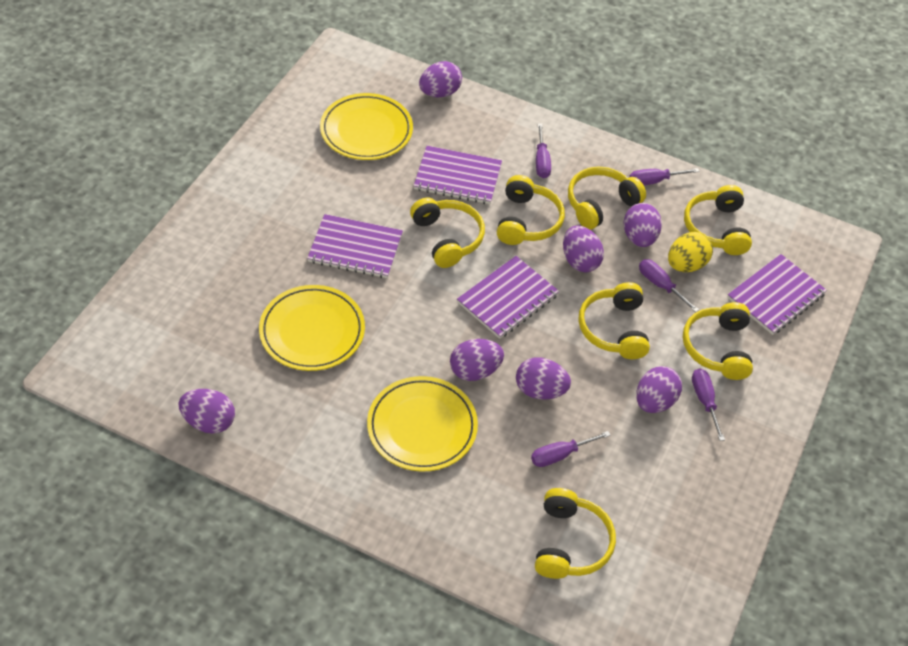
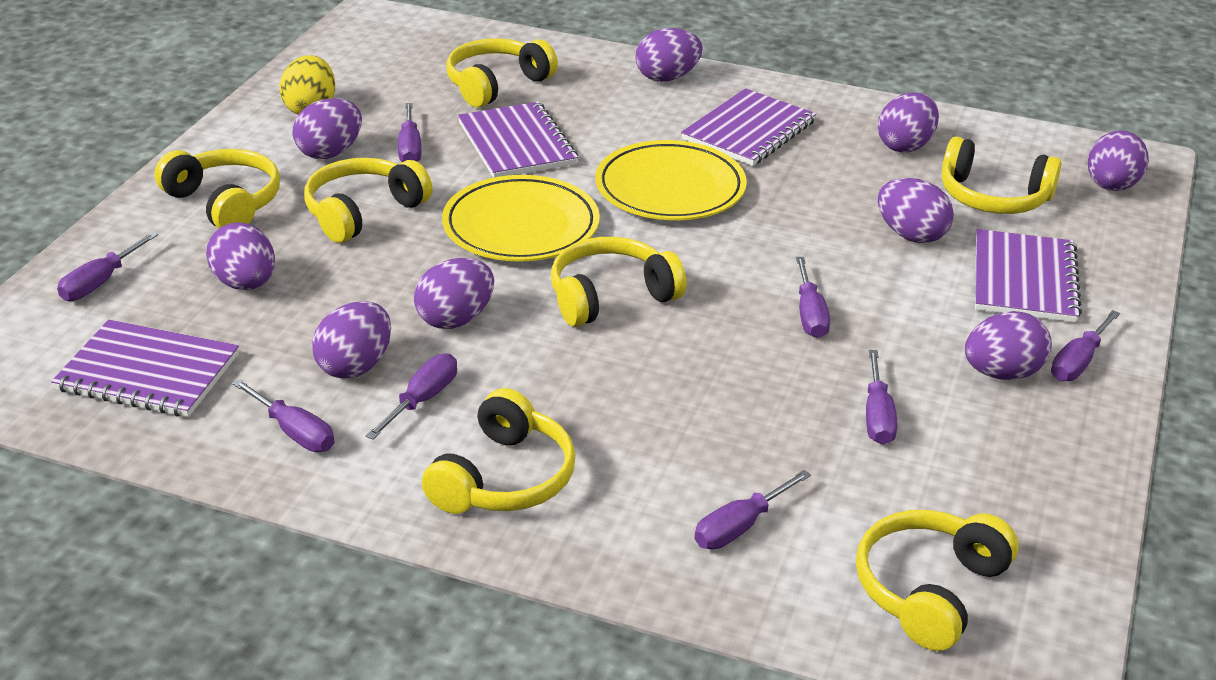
purple egg: 7 -> 9
purple screwdriver: 5 -> 8
yellow plate: 3 -> 2

